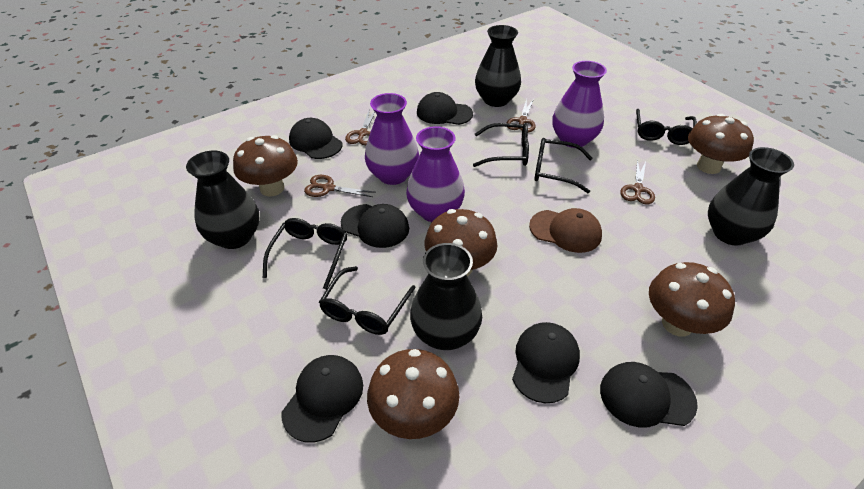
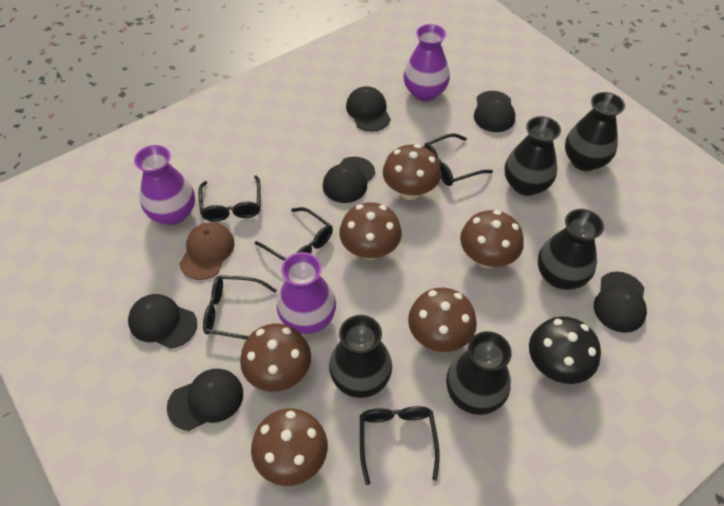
black mushroom: 0 -> 1
black vase: 4 -> 5
brown mushroom: 5 -> 6
brown scissors: 4 -> 0

